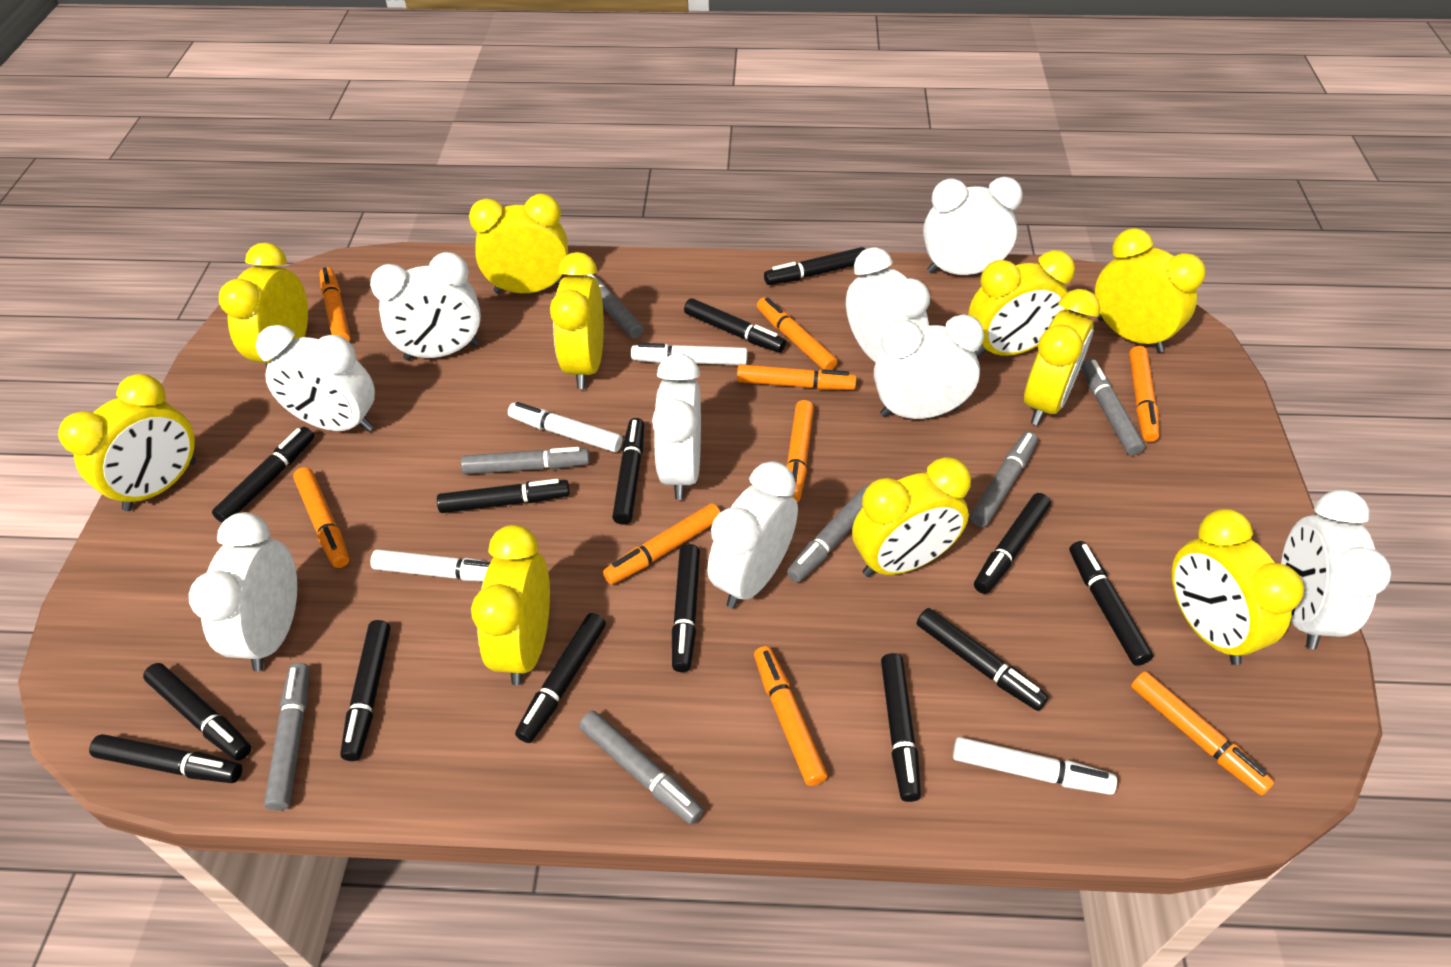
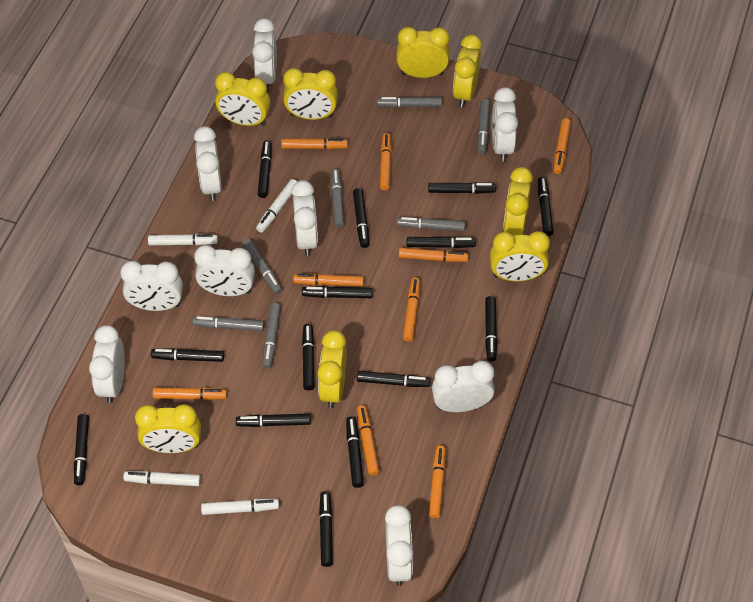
yellow clock: 10 -> 8

